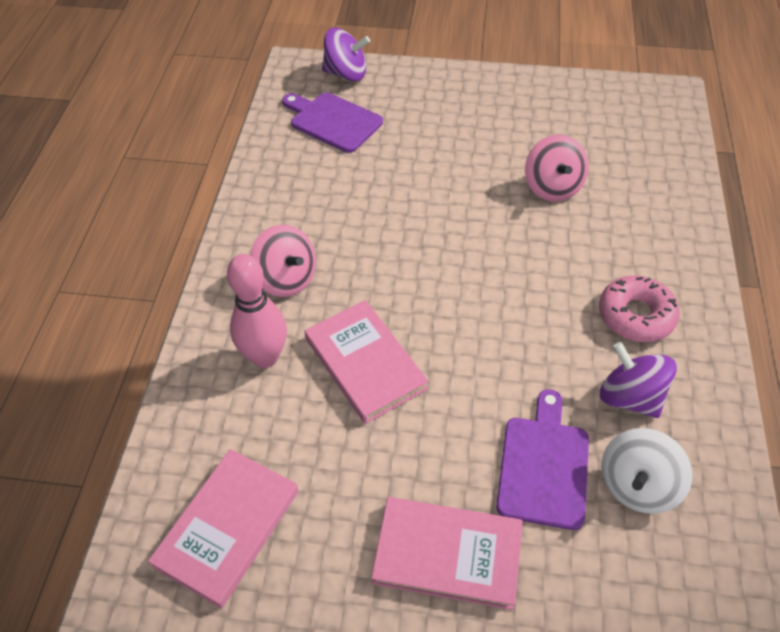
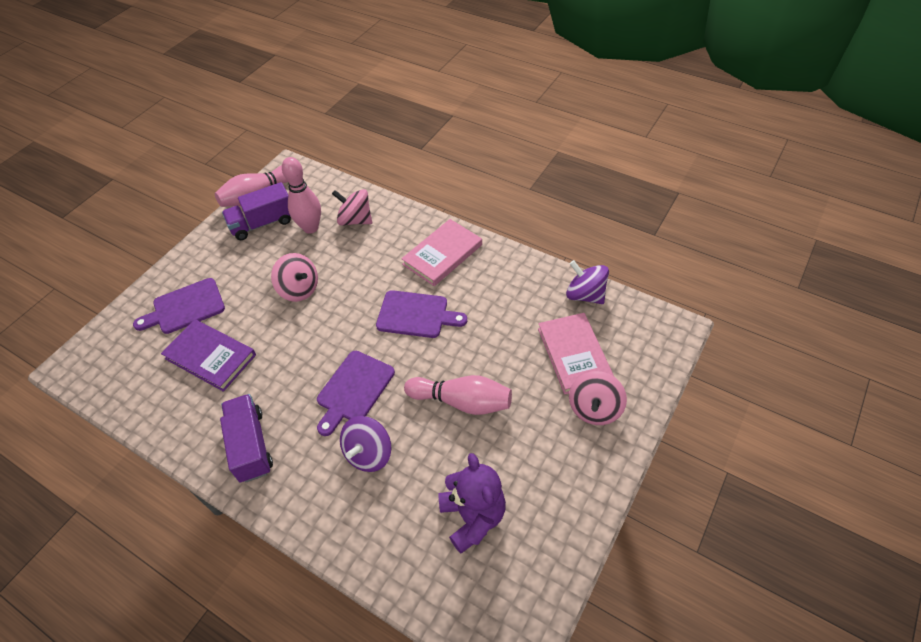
pink book: 3 -> 2
pink bowling pin: 1 -> 3
pink donut: 1 -> 0
pink spinning top: 2 -> 3
purple book: 0 -> 1
purple cutting board: 2 -> 3
purple teddy bear: 0 -> 1
purple truck: 0 -> 2
white spinning top: 1 -> 0

